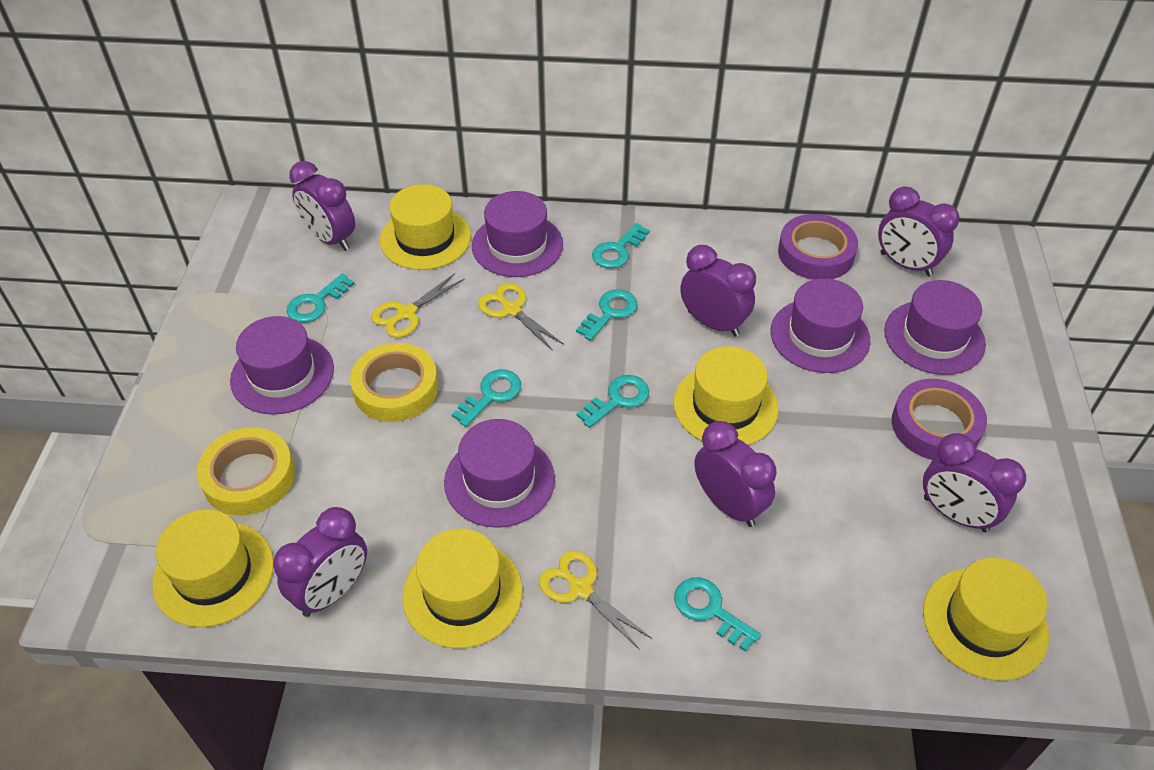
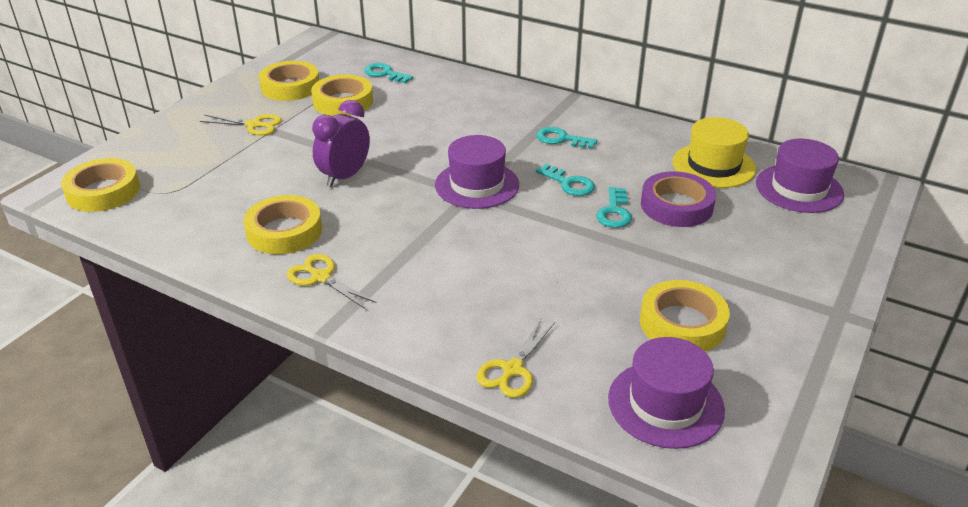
purple clock: 6 -> 1
purple hat: 5 -> 3
purple tape: 2 -> 1
turquoise key: 6 -> 4
yellow hat: 5 -> 1
yellow tape: 2 -> 5

